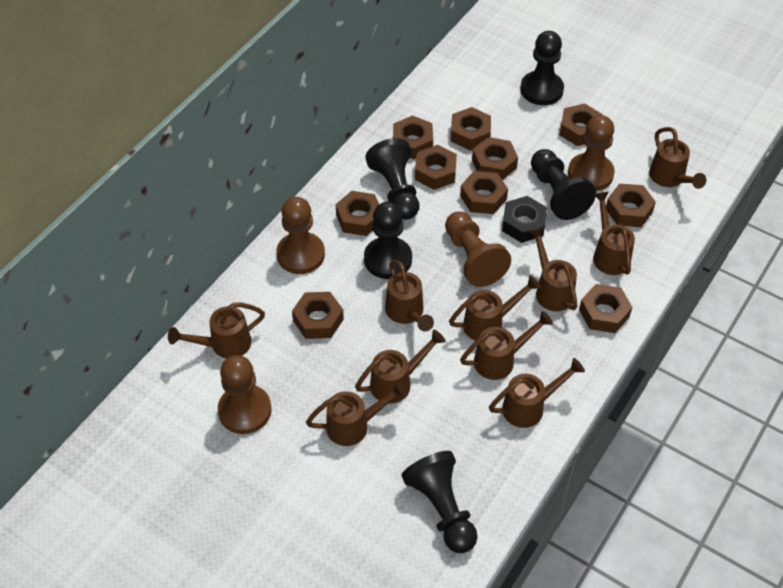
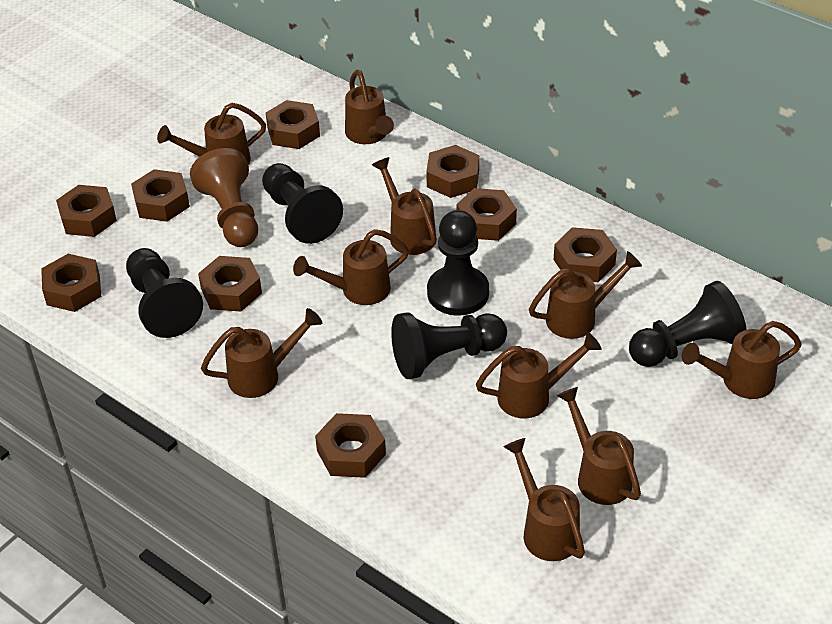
black nut: 1 -> 0
brown nut: 10 -> 9
brown pawn: 4 -> 1

